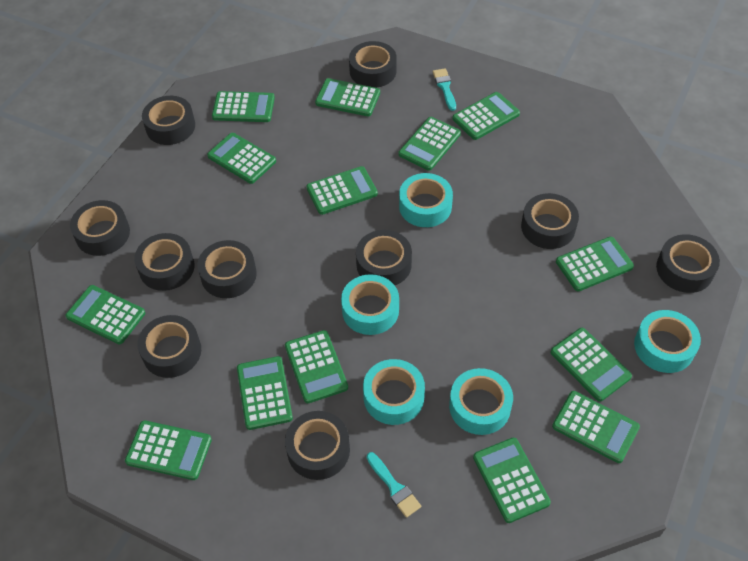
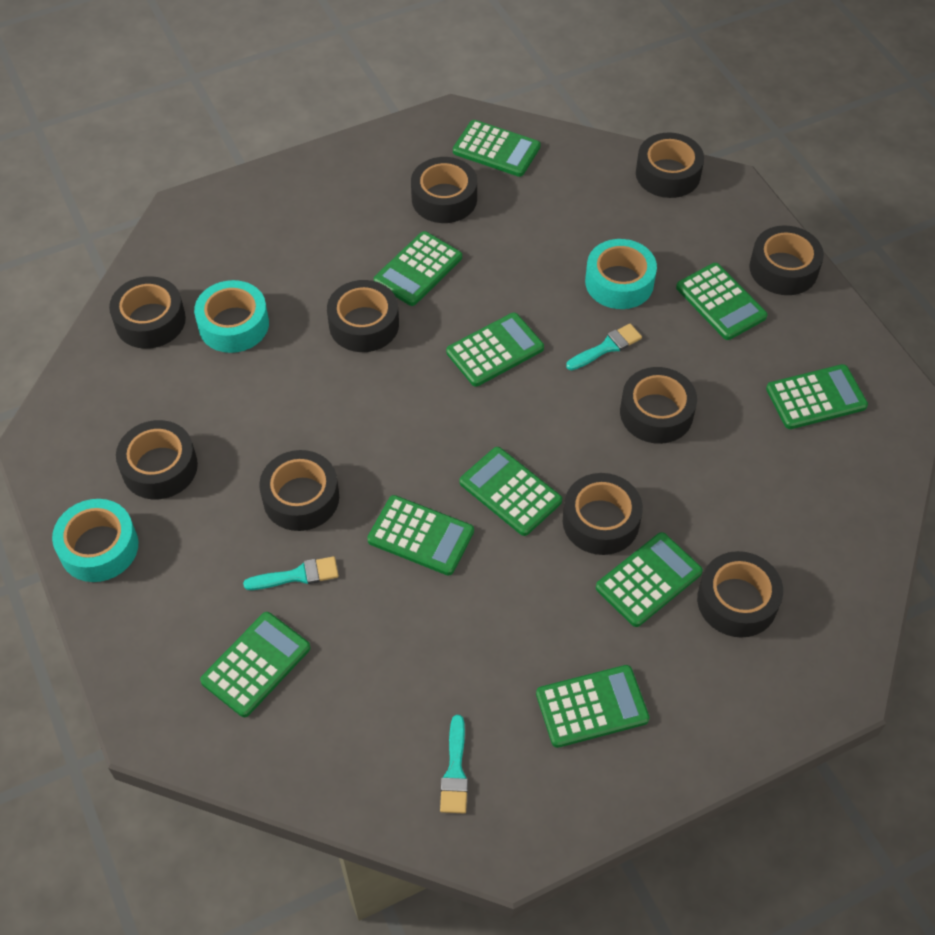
green calculator: 14 -> 10
turquoise brush: 2 -> 3
turquoise tape: 5 -> 3

